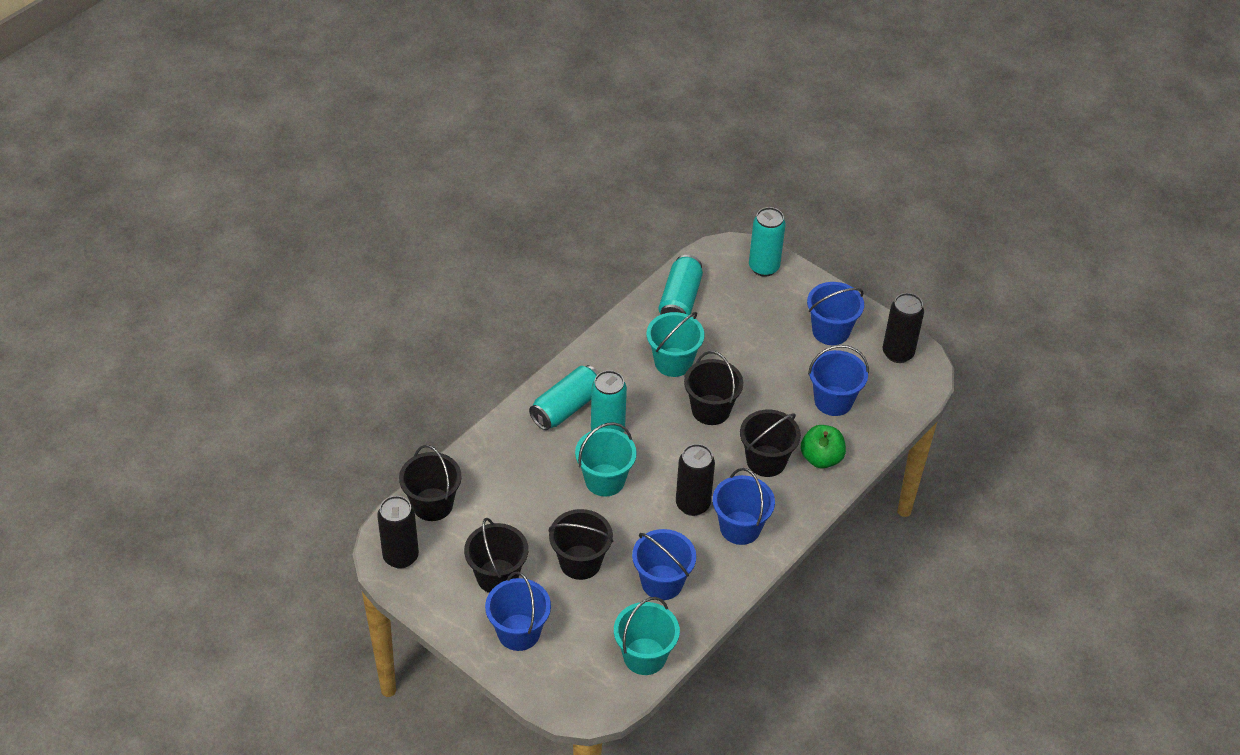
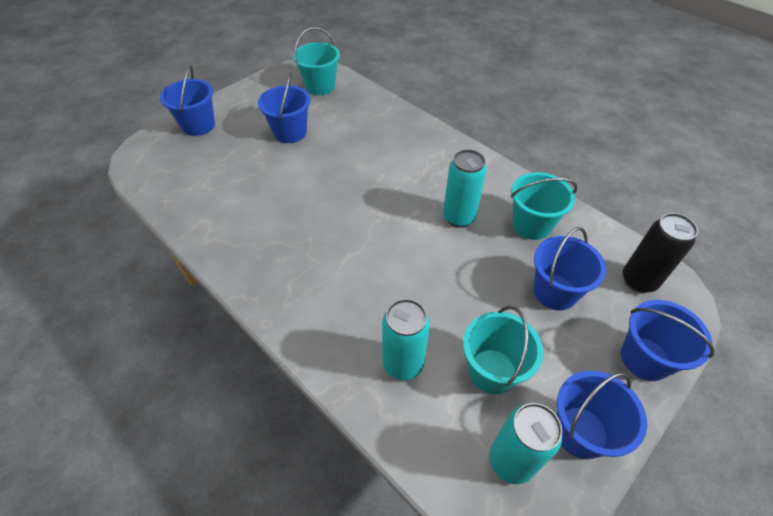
black bucket: 5 -> 0
black can: 3 -> 1
green apple: 1 -> 0
turquoise can: 4 -> 3

